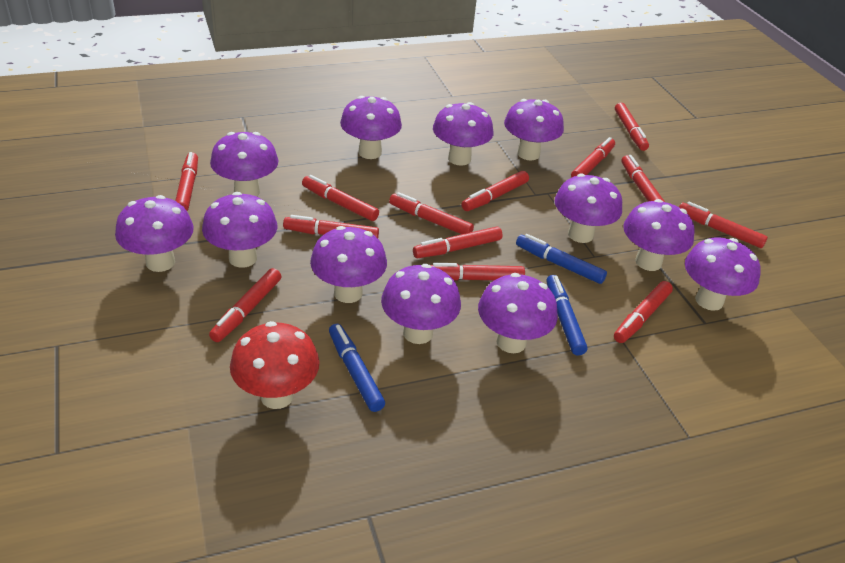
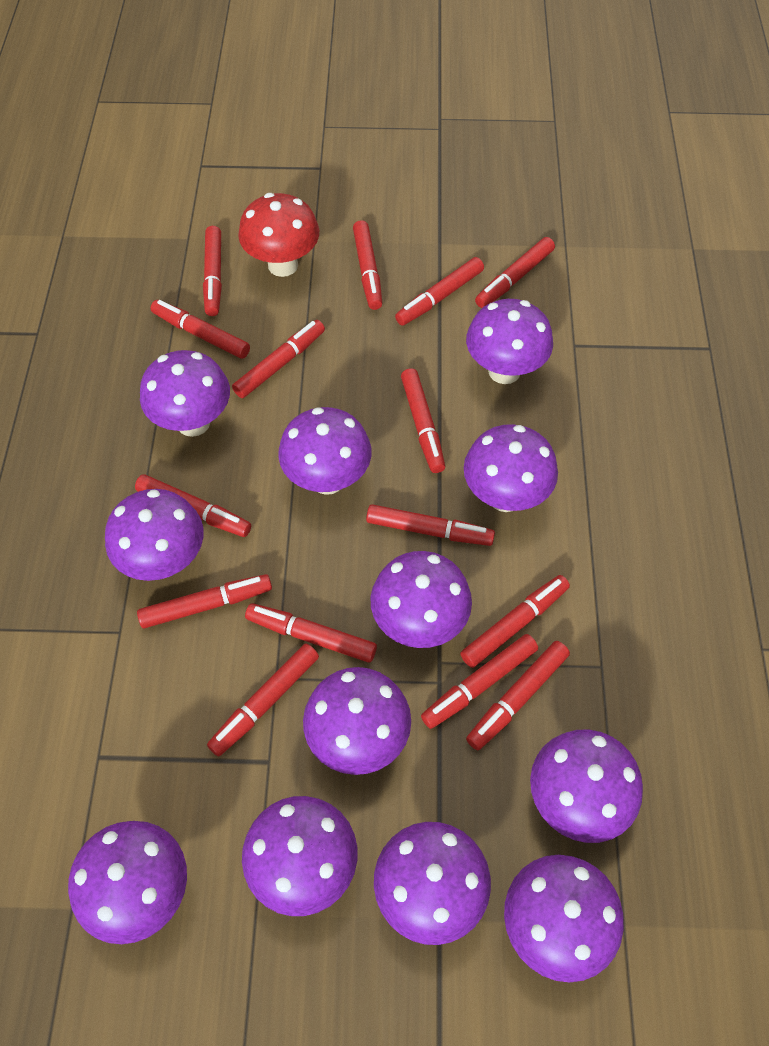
blue marker: 3 -> 0
red marker: 13 -> 15

